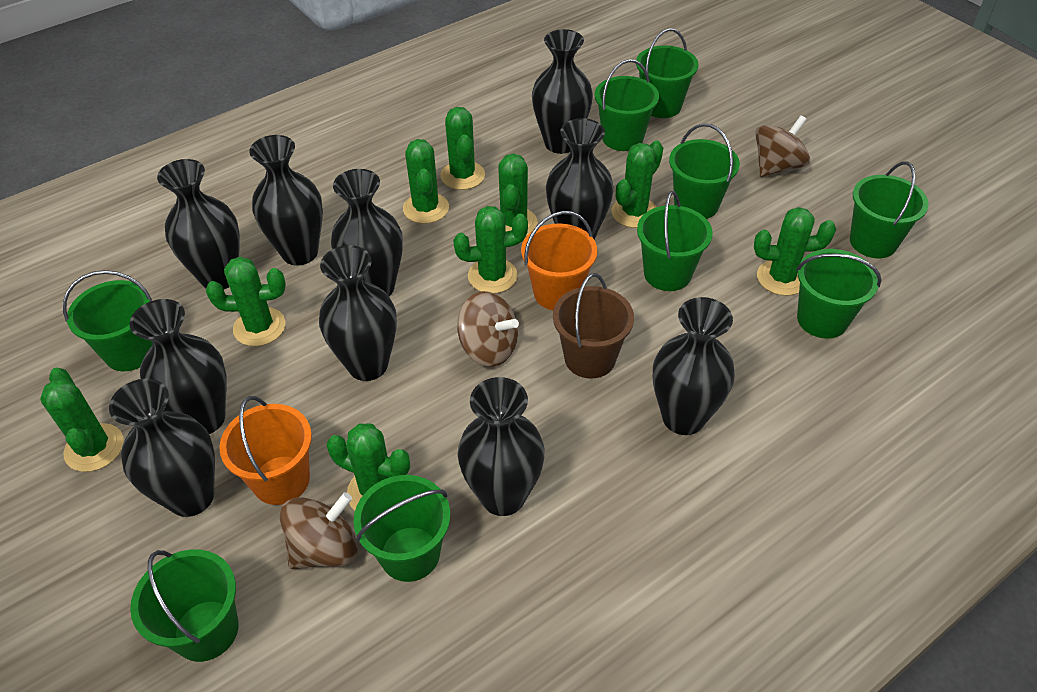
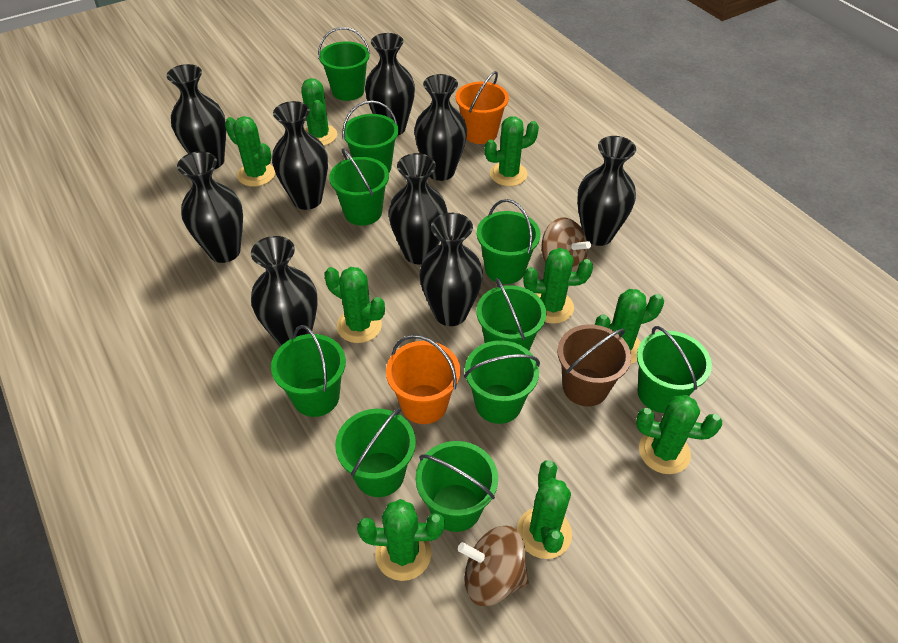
black vase: 10 -> 9
brown spinning top: 3 -> 2
green bucket: 9 -> 10

